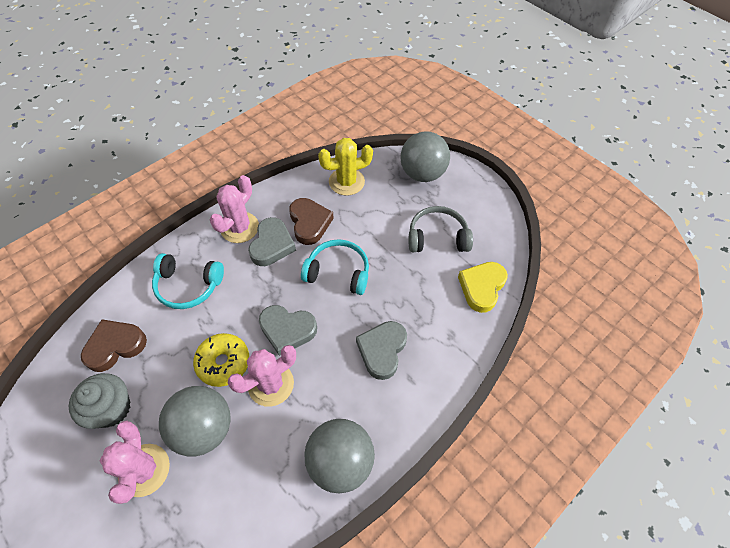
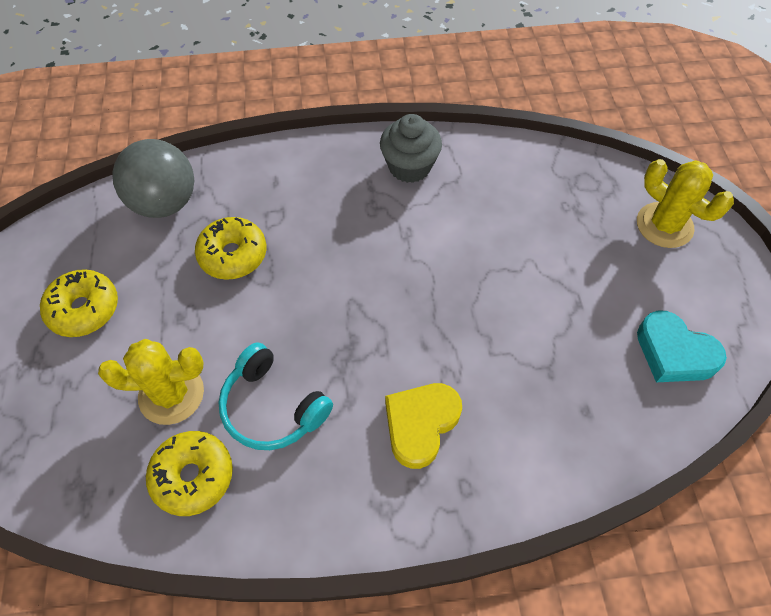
brown heart: 2 -> 0
grey ball: 3 -> 1
grey headphones: 1 -> 0
grey heart: 3 -> 0
pink cactus: 3 -> 0
turquoise headphones: 2 -> 1
turquoise heart: 0 -> 1
yellow cactus: 1 -> 2
yellow donut: 1 -> 3

